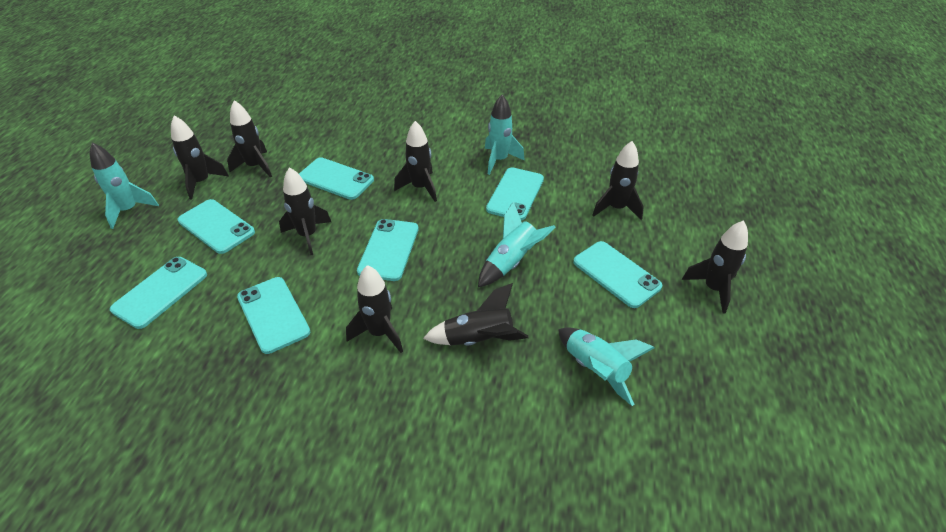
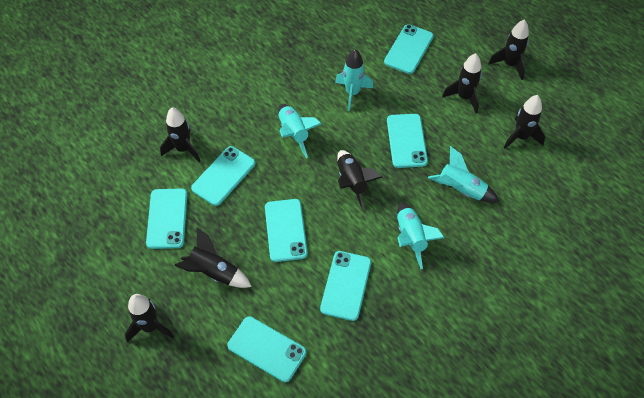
black rocket: 8 -> 7

